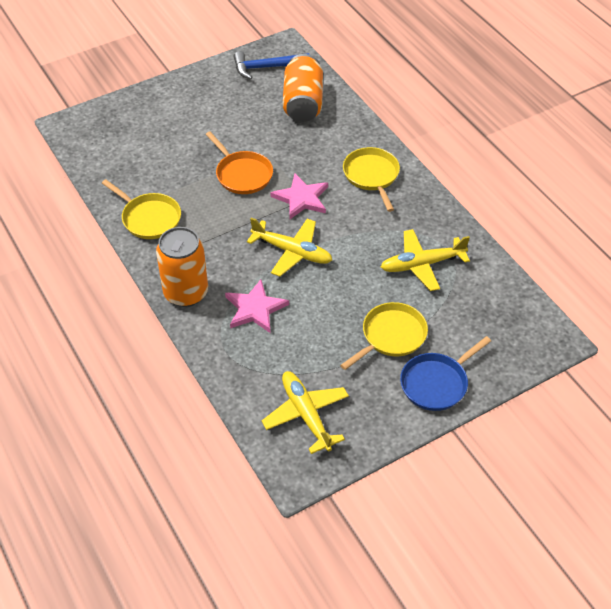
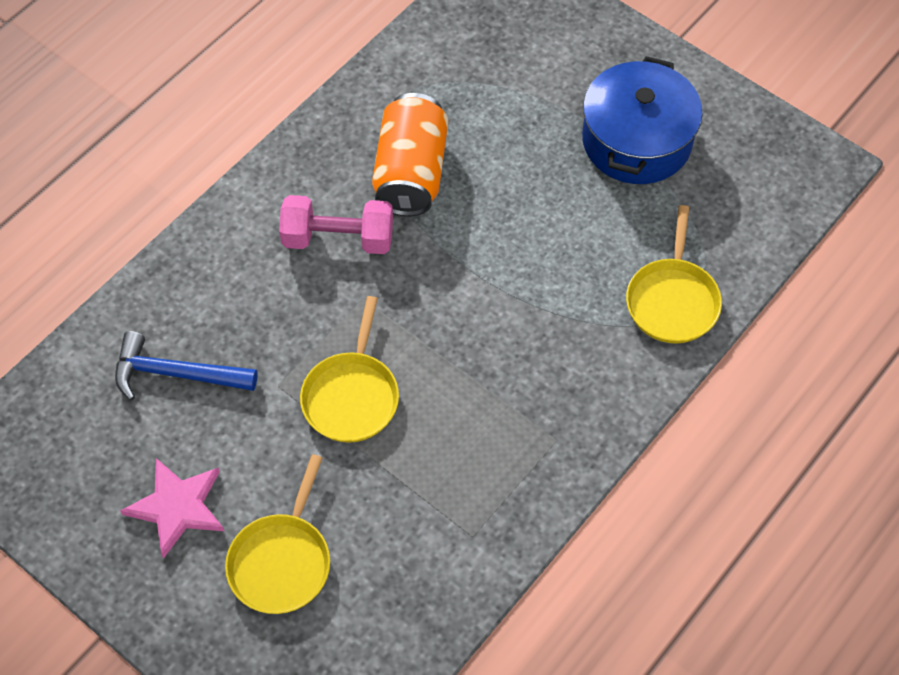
blue pan: 1 -> 0
blue pot: 0 -> 1
orange can: 2 -> 1
orange pan: 1 -> 0
pink dumbbell: 0 -> 1
pink star: 2 -> 1
yellow plane: 3 -> 0

